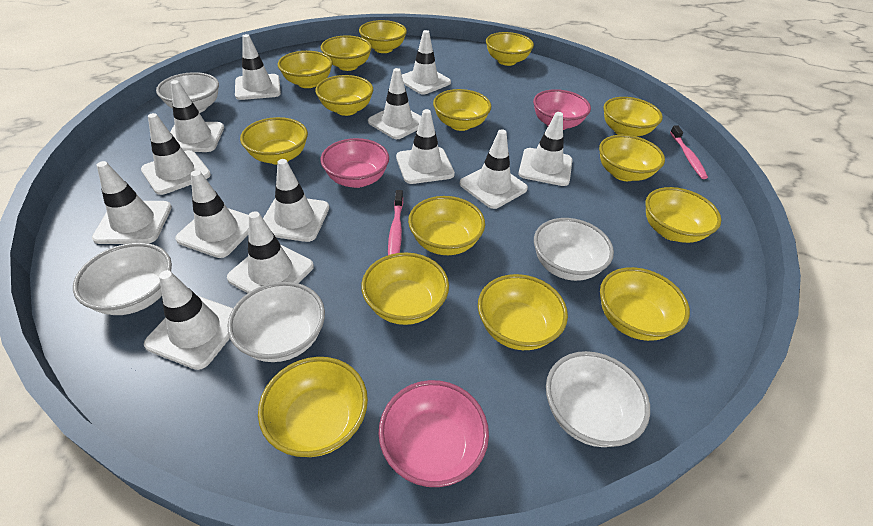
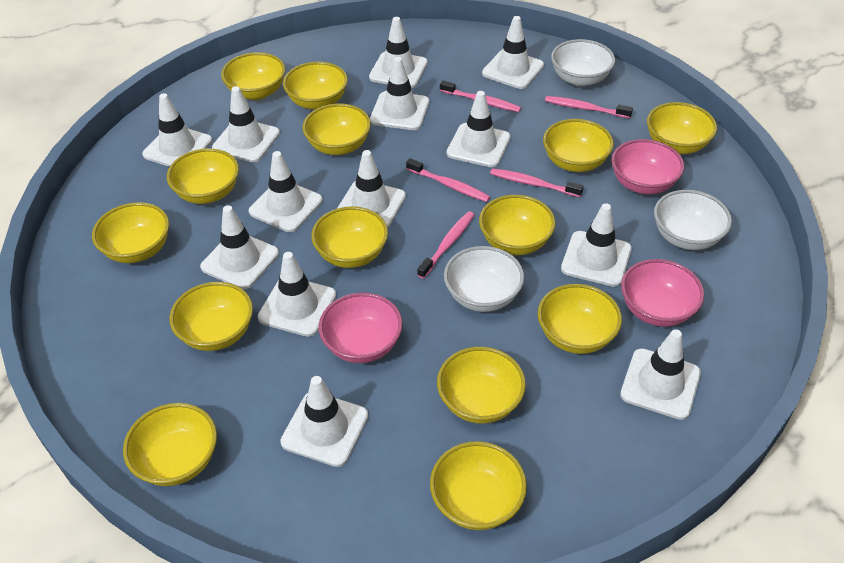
pink toothbrush: 2 -> 5
white bowl: 5 -> 3
yellow bowl: 15 -> 14

